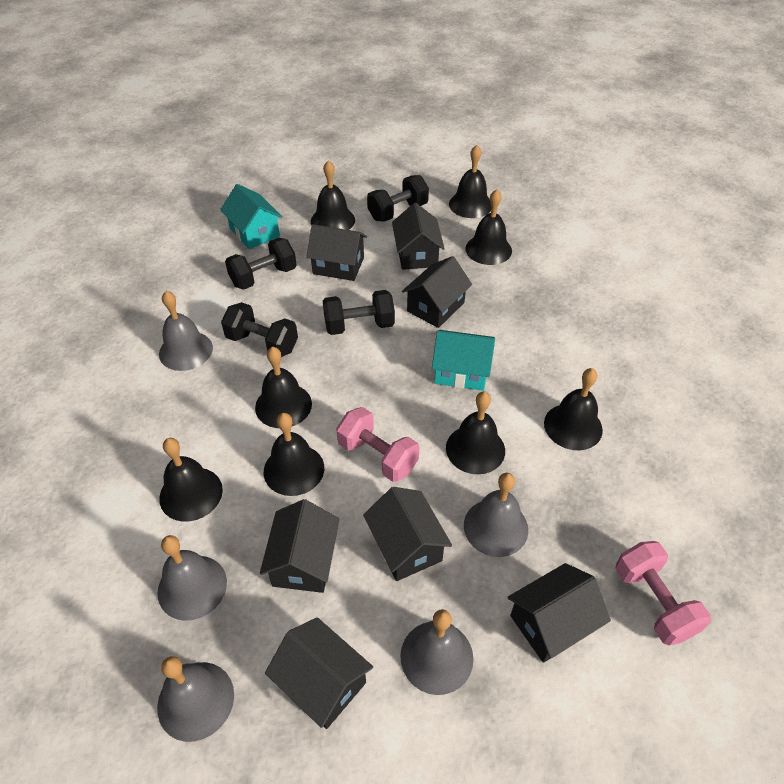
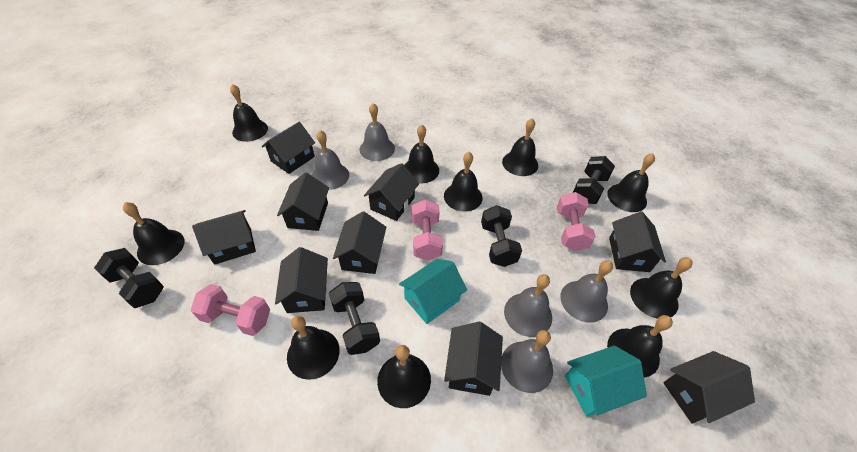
black bell: 8 -> 10
black house: 7 -> 9
pink dumbbell: 2 -> 3

